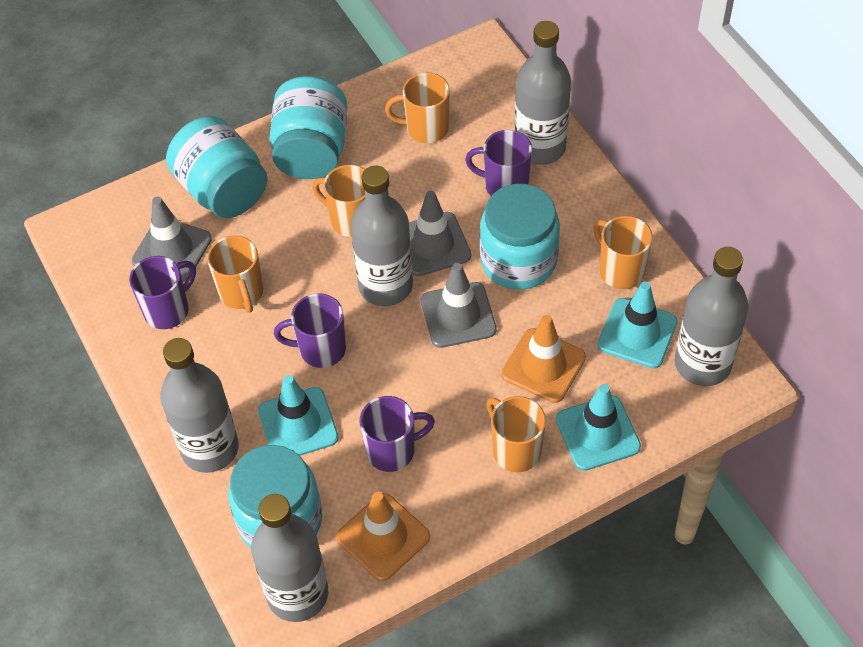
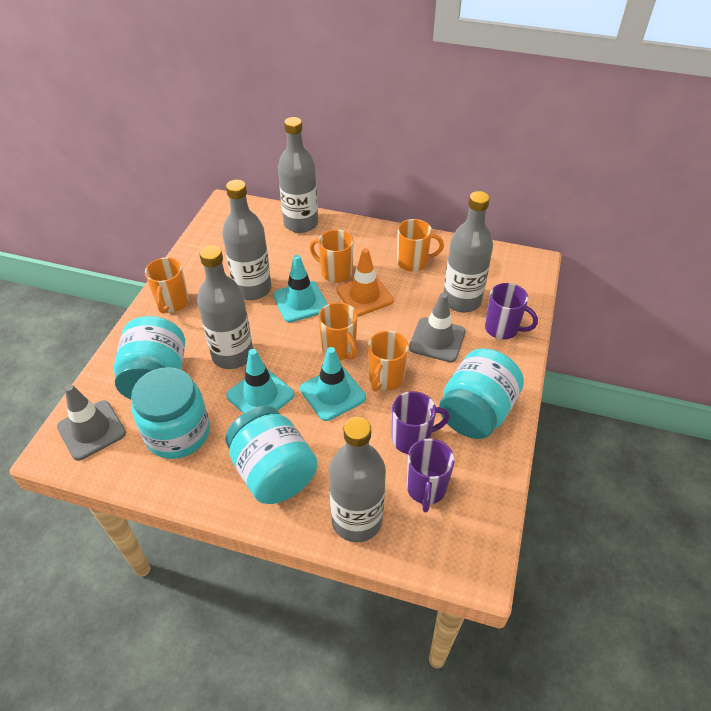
grey traffic cone: 3 -> 2
orange traffic cone: 2 -> 1
purple mug: 4 -> 3

